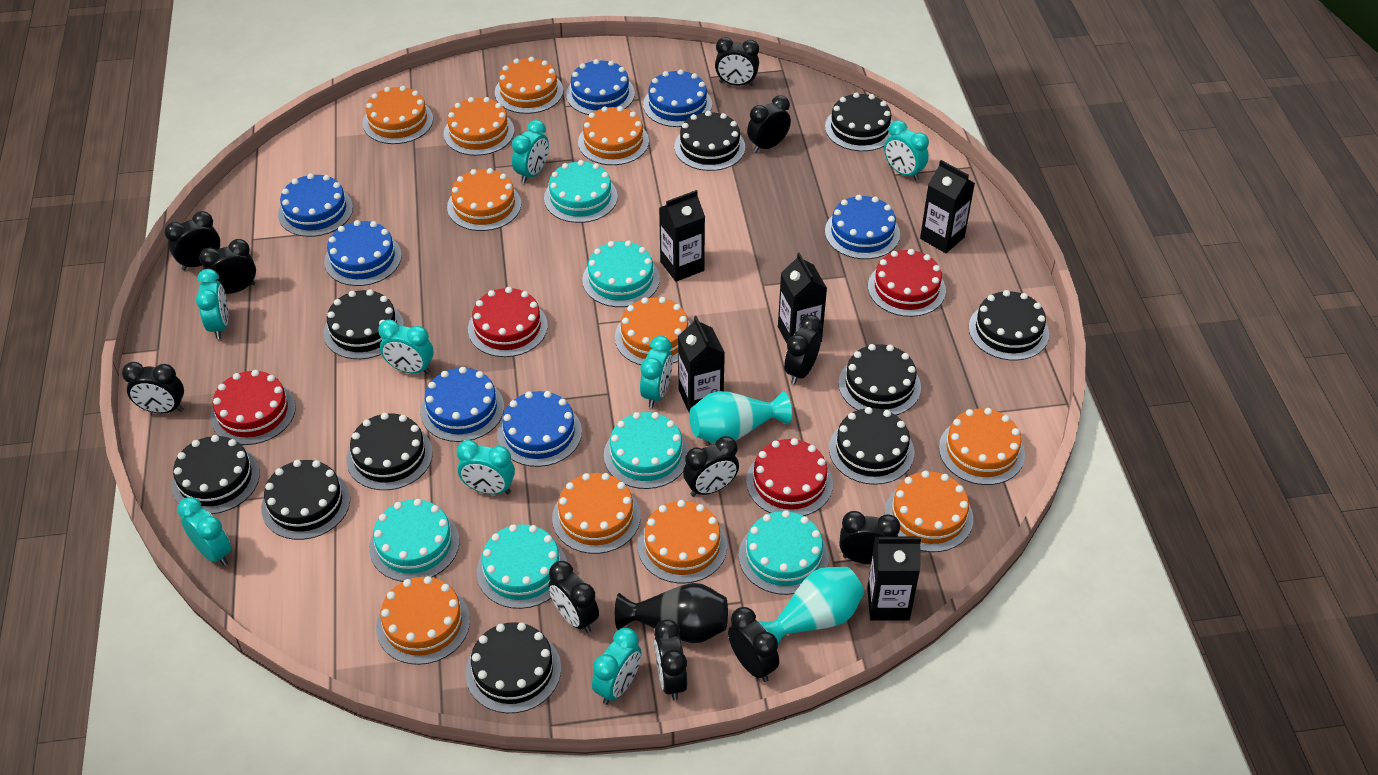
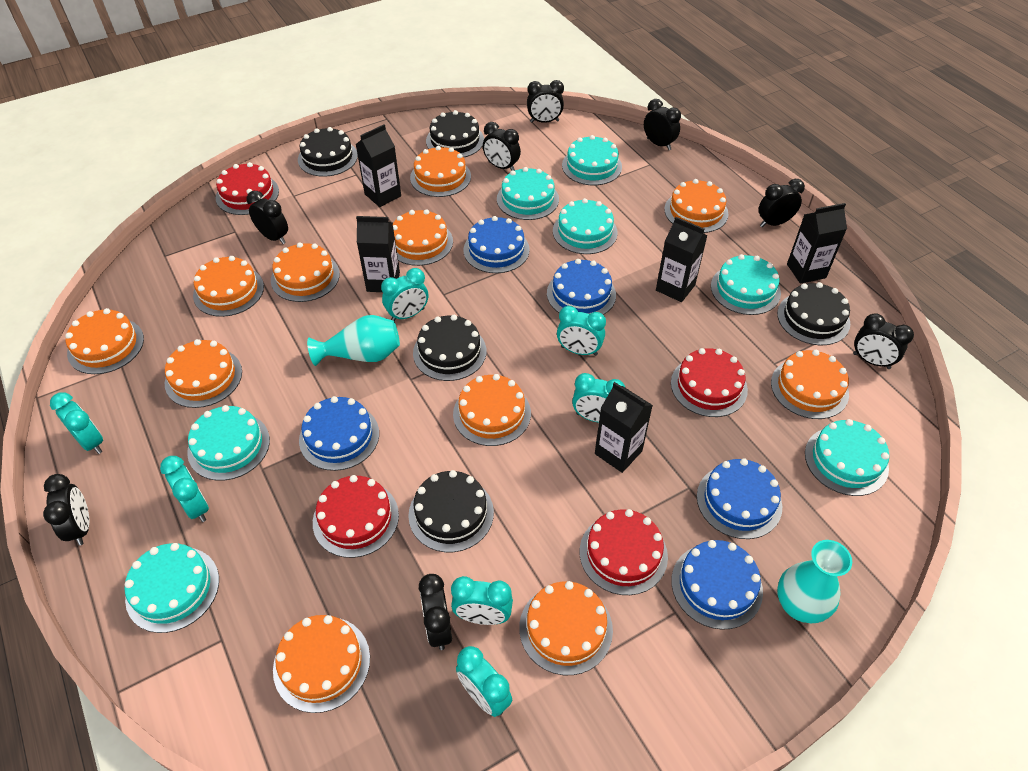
black cake: 10 -> 5
black clock: 11 -> 8
black vase: 1 -> 0
blue cake: 7 -> 5
turquoise cake: 6 -> 7
turquoise clock: 8 -> 7

